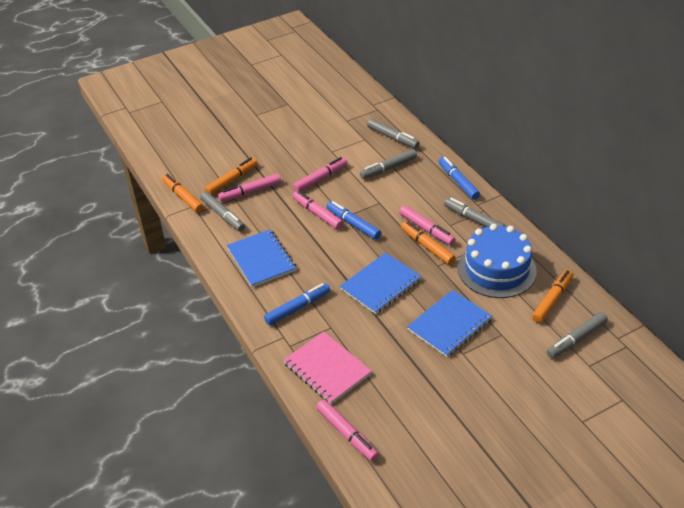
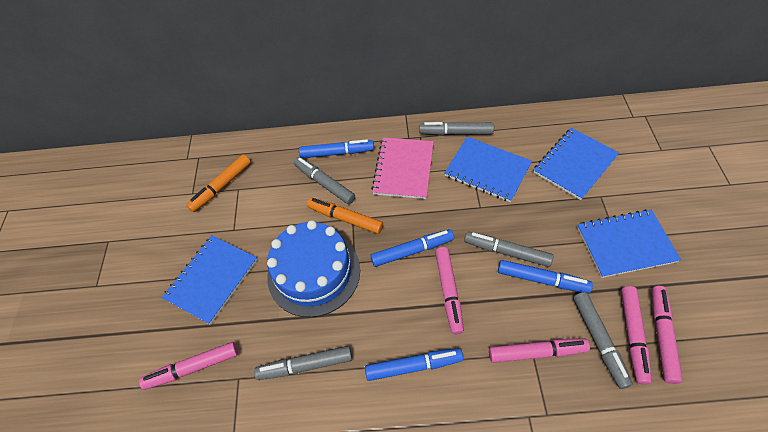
blue marker: 3 -> 4
blue notebook: 3 -> 4
orange marker: 4 -> 2

